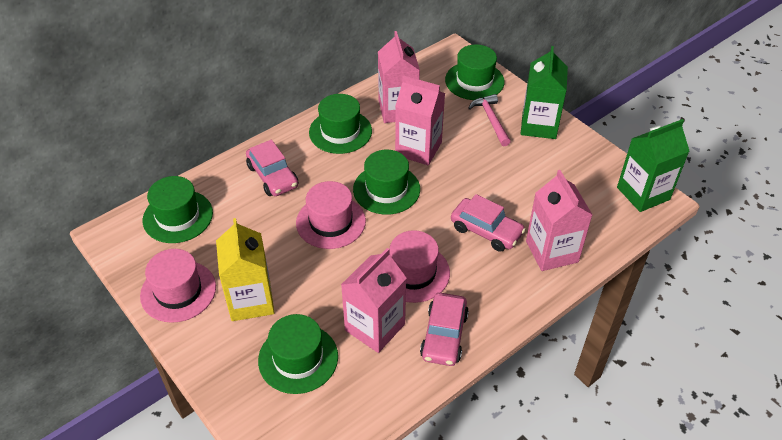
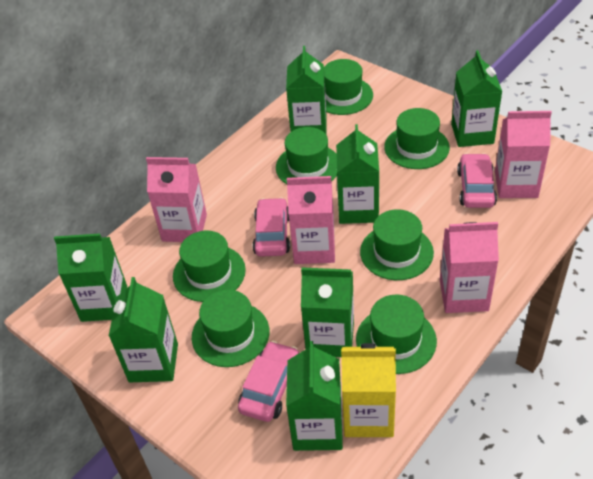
green carton: 2 -> 7
green hat: 5 -> 7
pink hammer: 1 -> 0
pink hat: 3 -> 0

